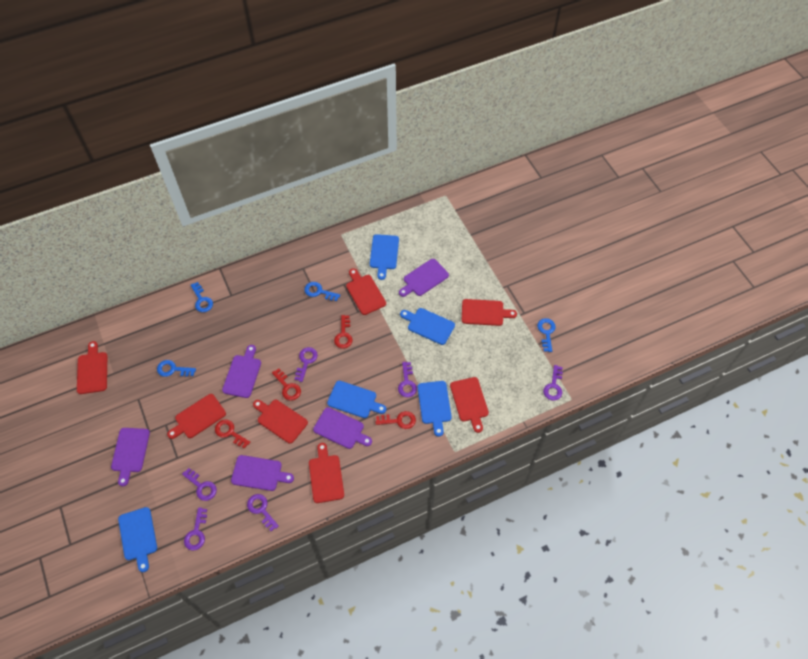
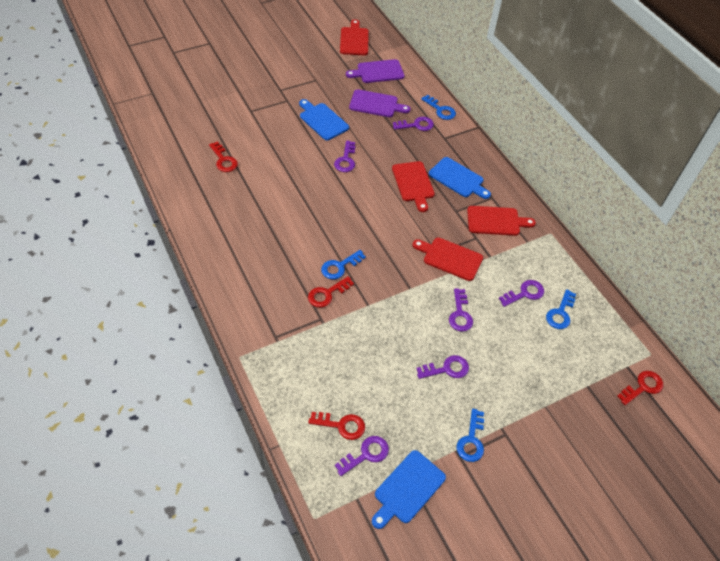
blue cutting board: 5 -> 3
purple cutting board: 5 -> 2
red cutting board: 7 -> 4

